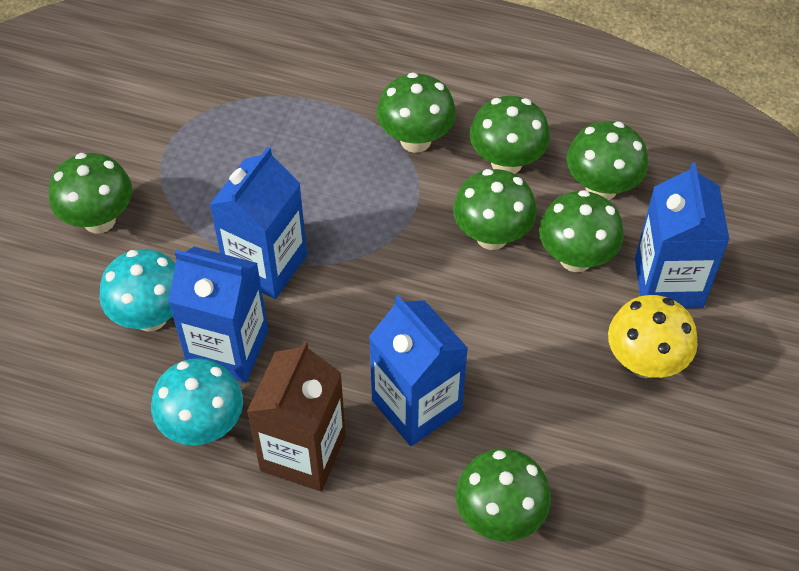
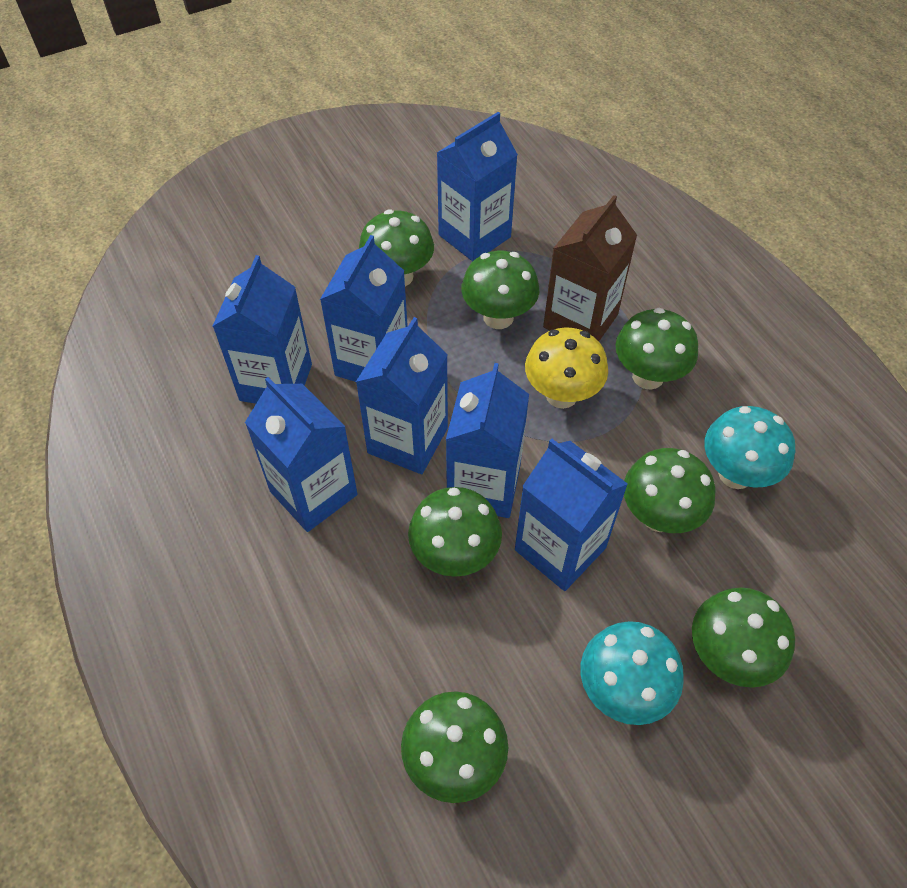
blue carton: 4 -> 7

